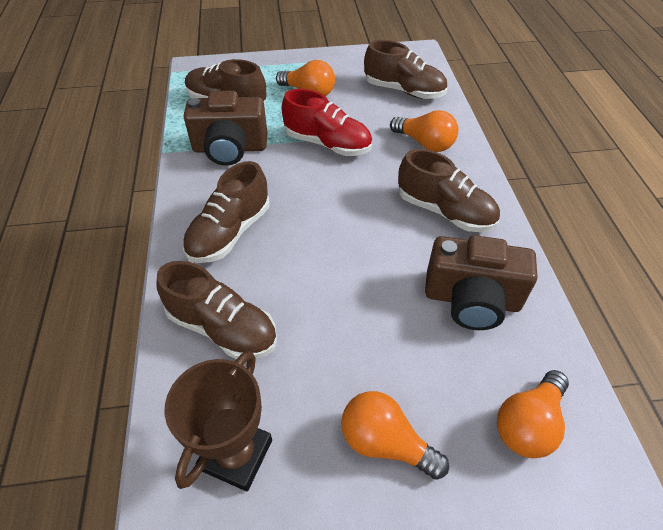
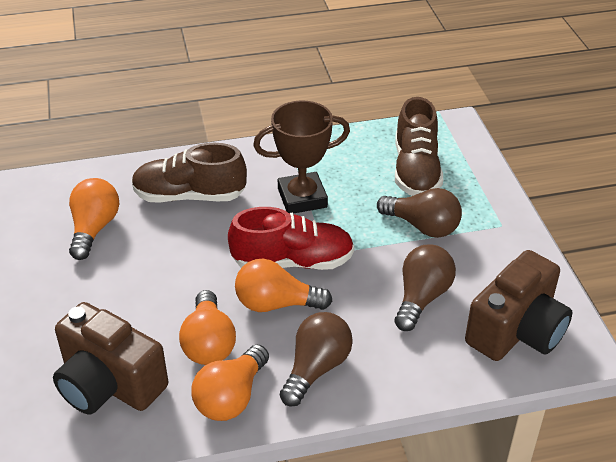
brown light bulb: 0 -> 3
brown shoe: 5 -> 2

